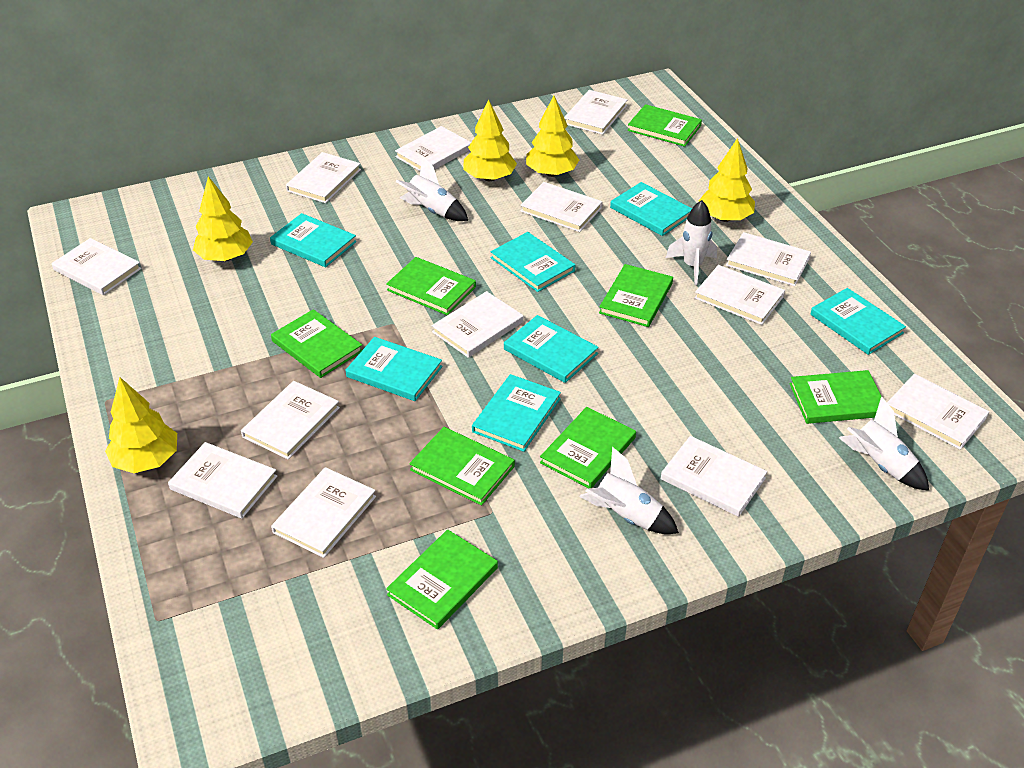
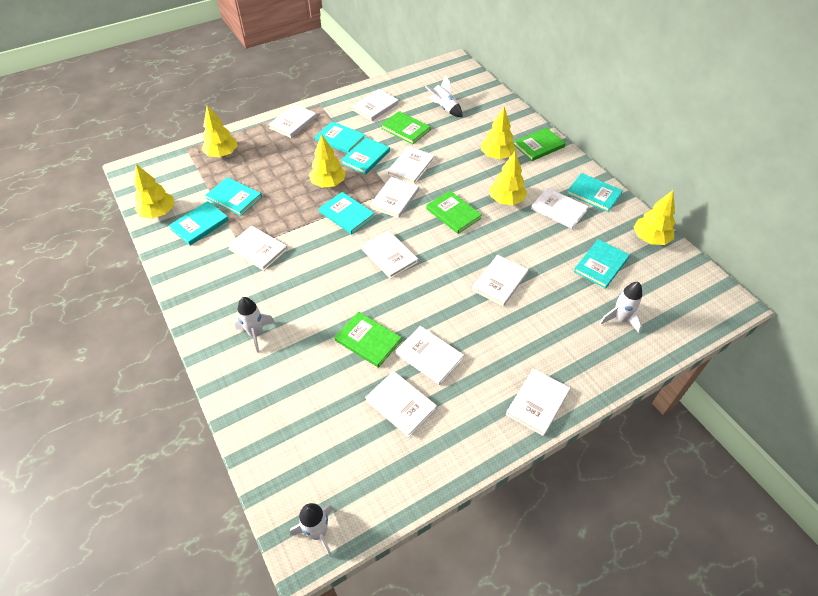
green book: 8 -> 4
white book: 13 -> 11
yellow tree: 5 -> 6

